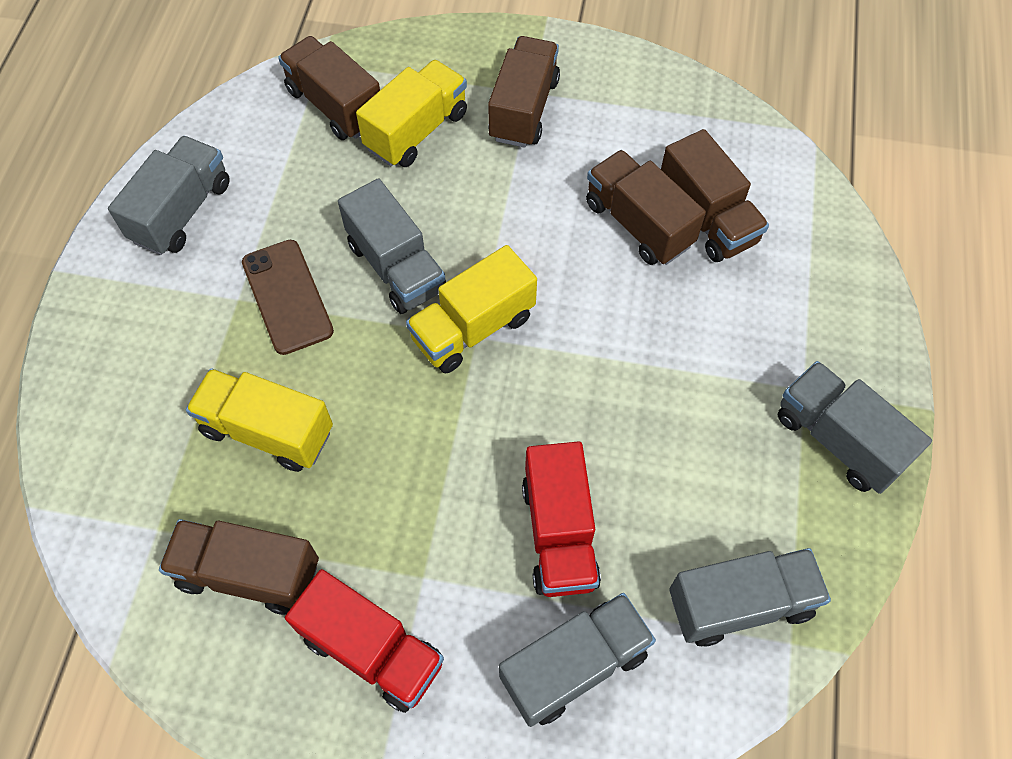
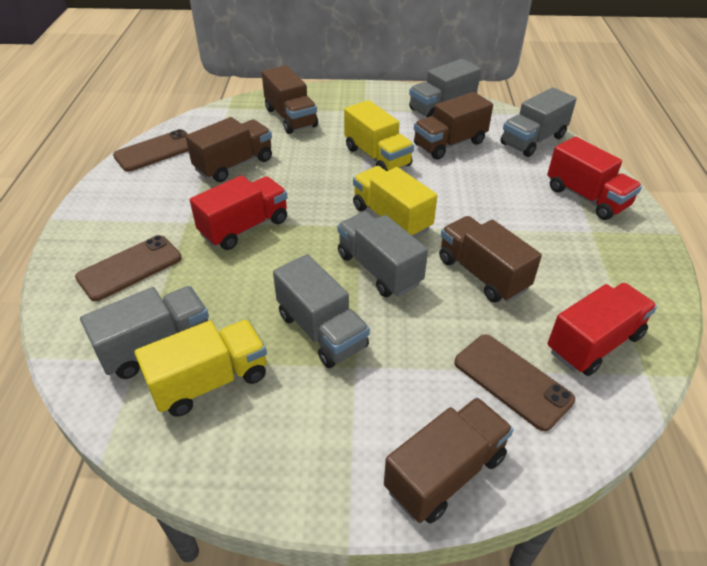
brown phone: 1 -> 3
red truck: 2 -> 3

